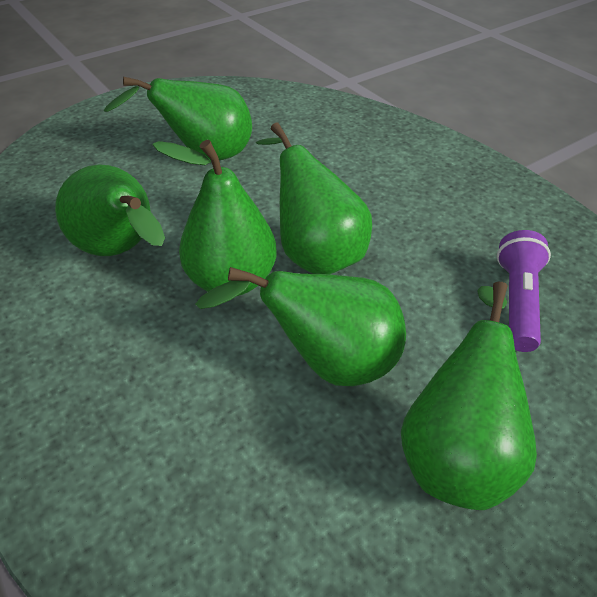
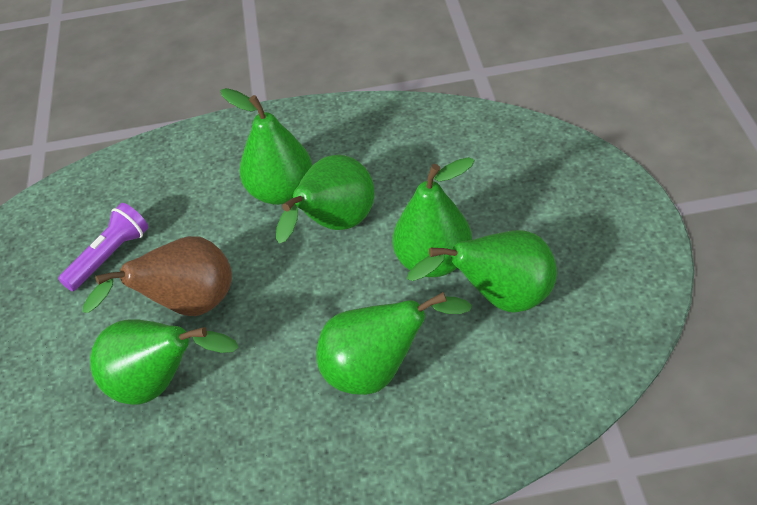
brown pear: 0 -> 1

